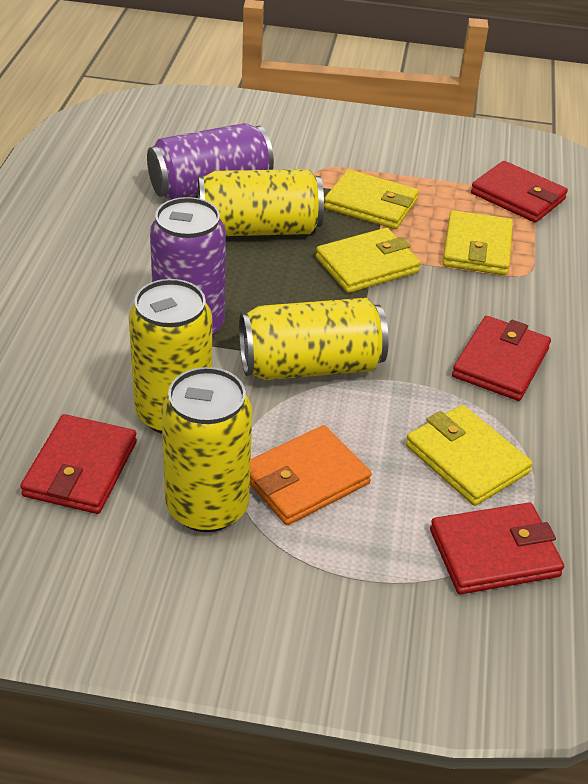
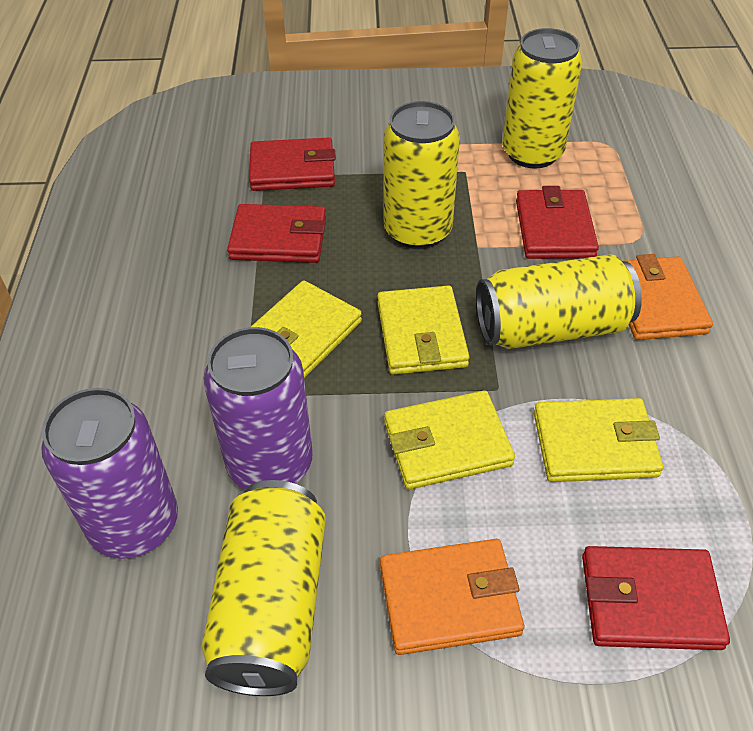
orange wallet: 1 -> 2

